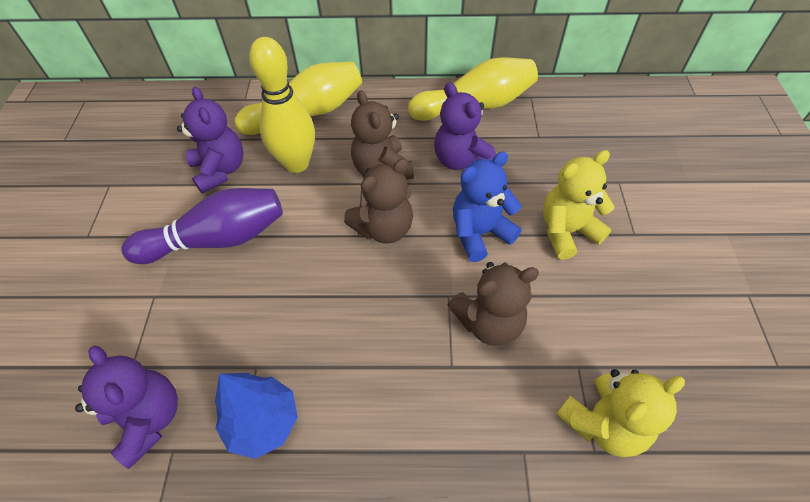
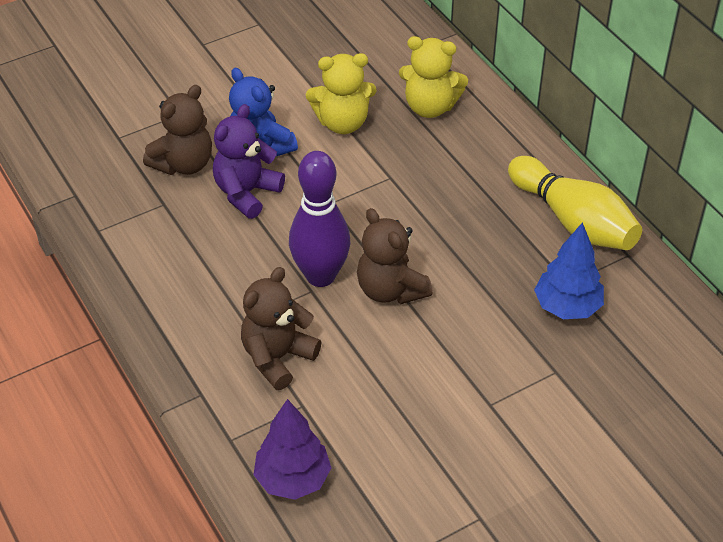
purple teddy bear: 3 -> 1
purple tree: 0 -> 1
yellow bowling pin: 3 -> 1

